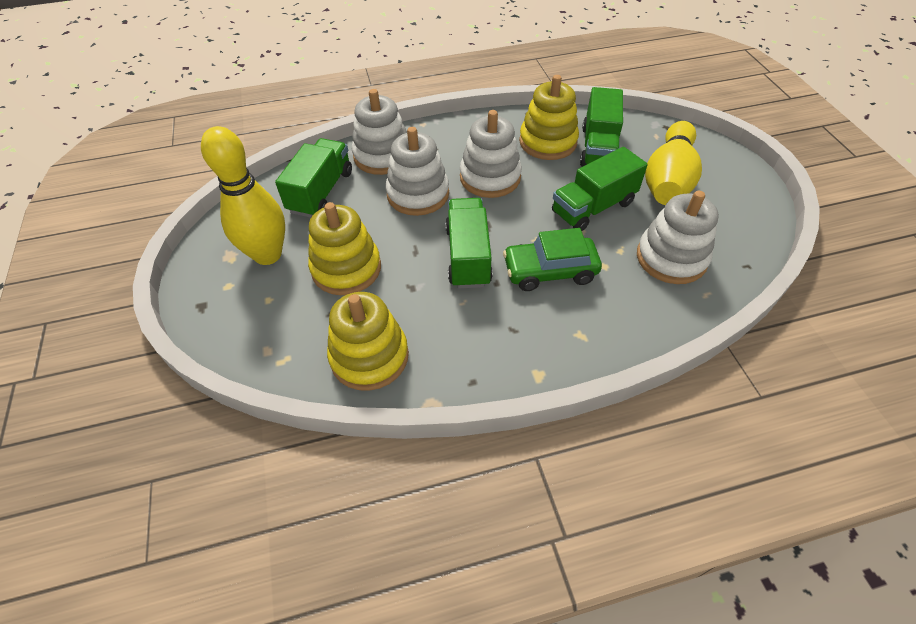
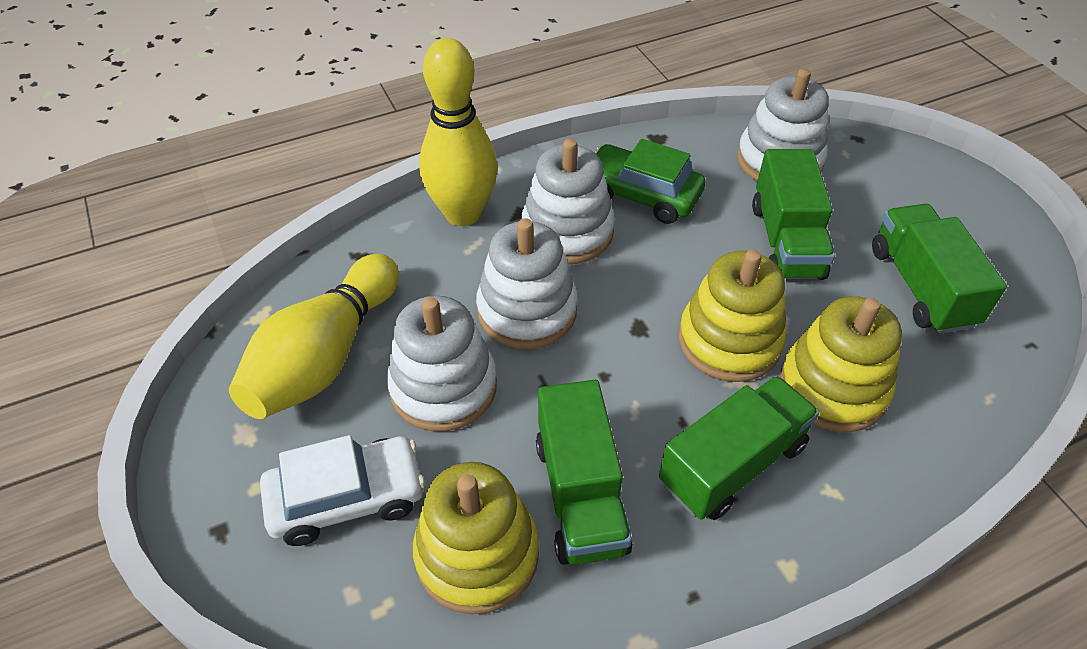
white car: 0 -> 1

